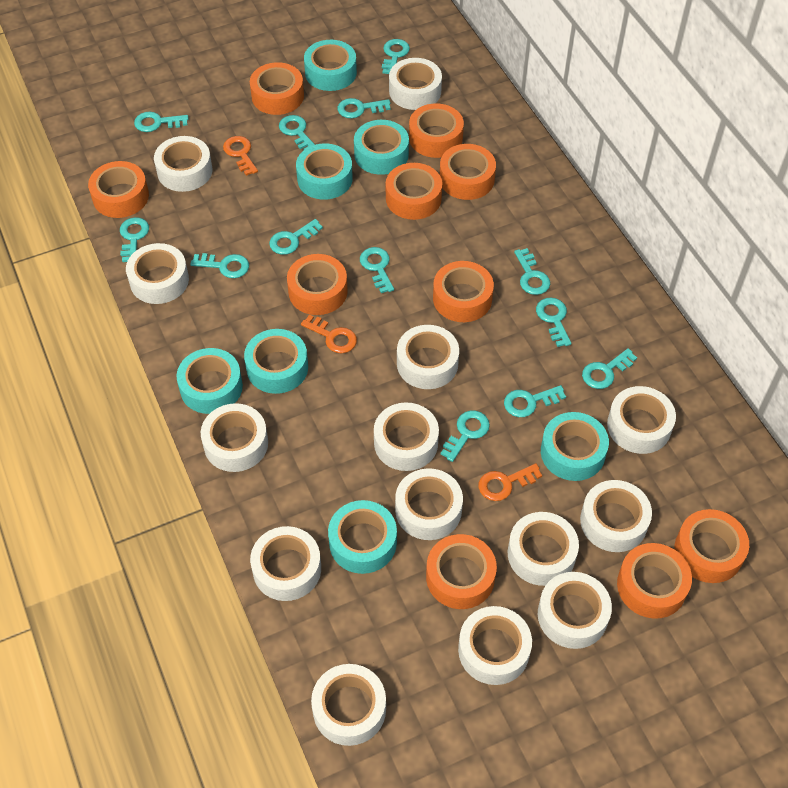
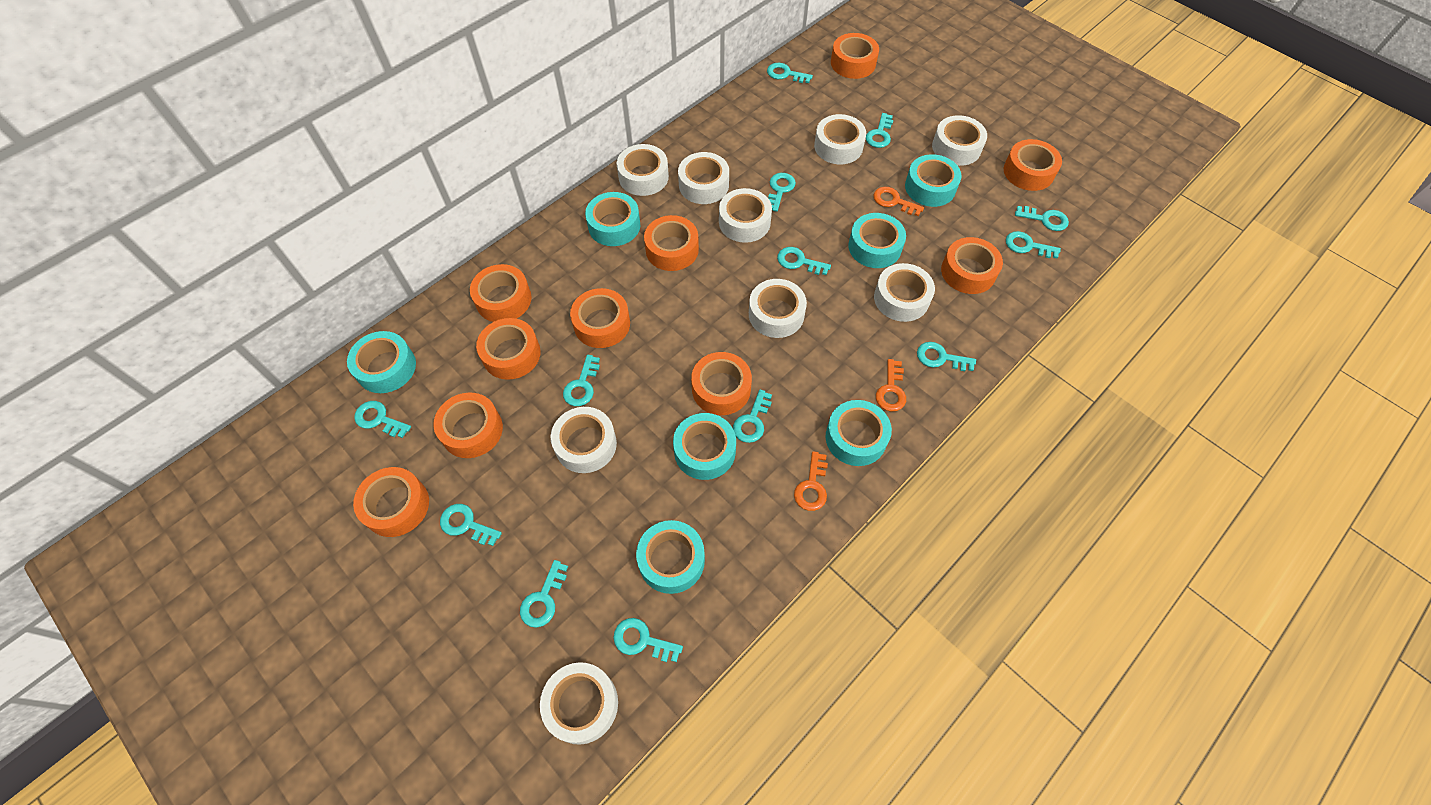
white tape: 14 -> 9

